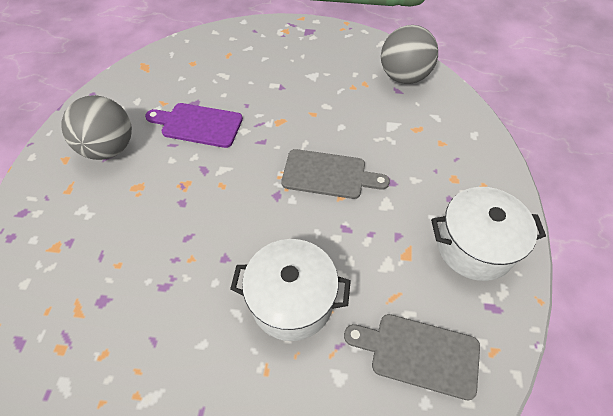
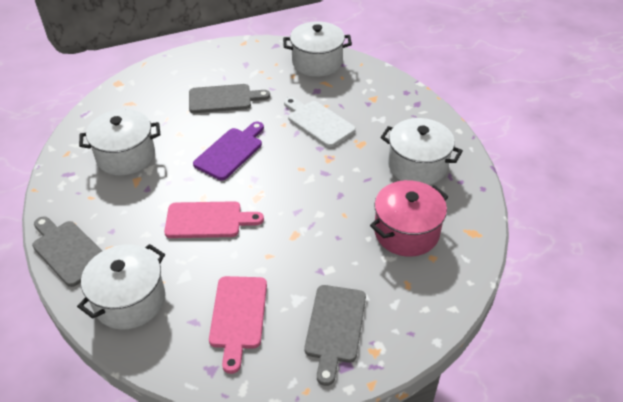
grey ball: 2 -> 0
grey cutting board: 2 -> 3
pink cutting board: 0 -> 2
pink pot: 0 -> 1
white cutting board: 0 -> 1
white pot: 2 -> 4

